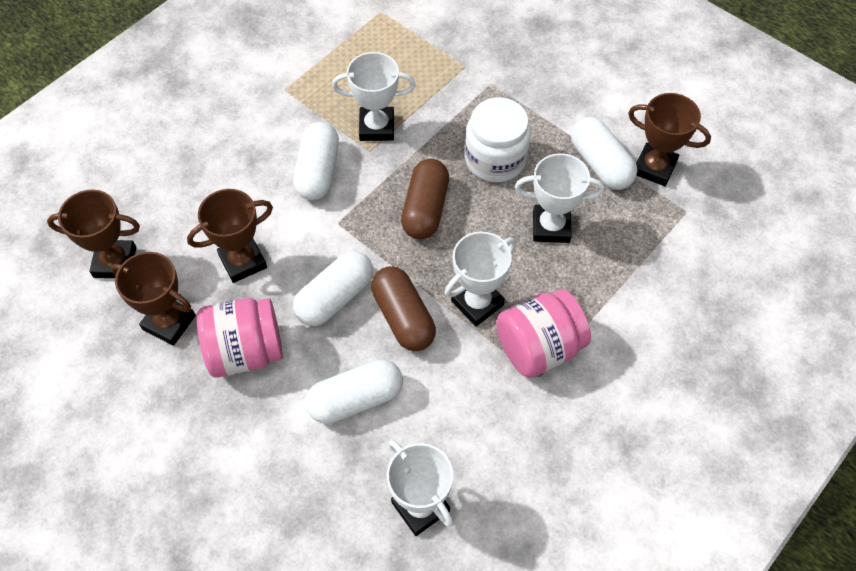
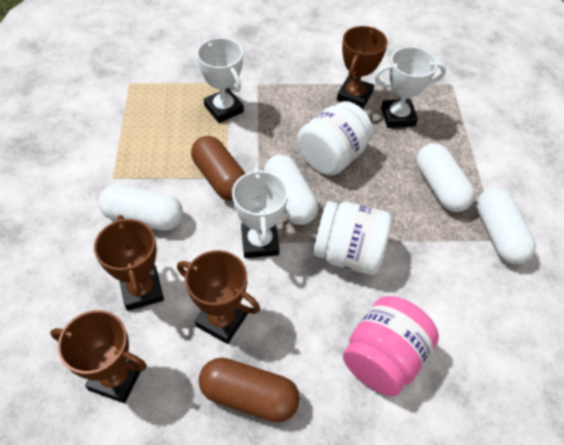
pink jar: 2 -> 1
white jar: 1 -> 2
white trophy: 4 -> 3

